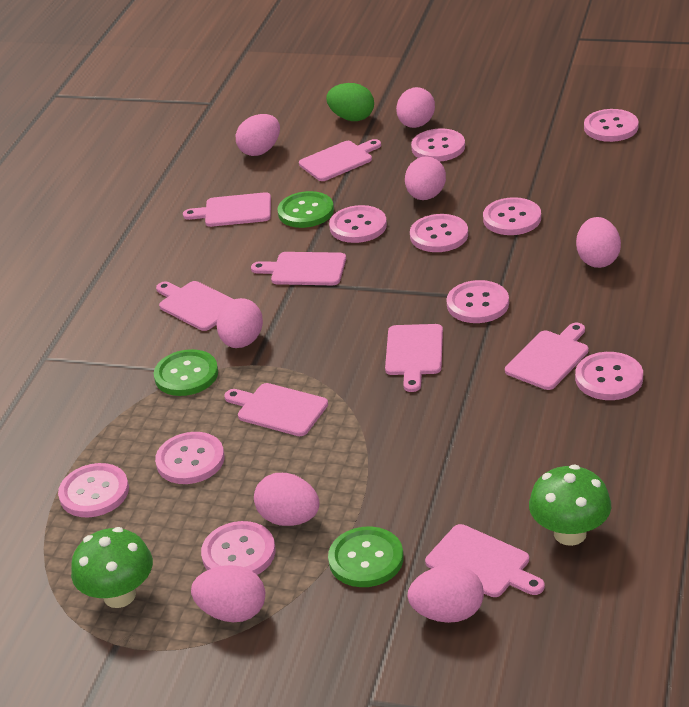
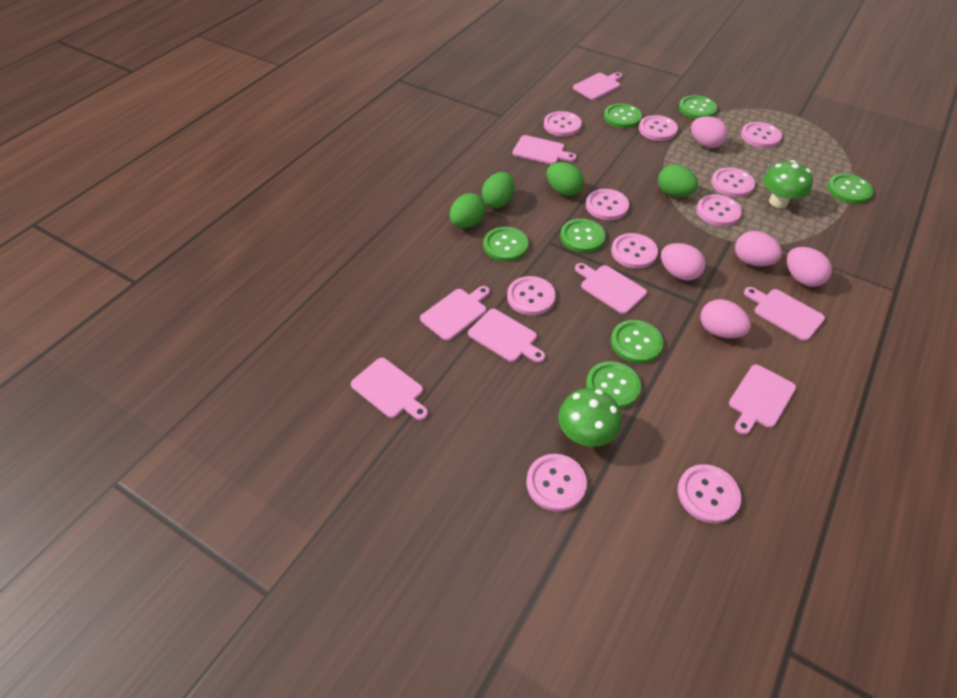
green button: 3 -> 7
green egg: 1 -> 4
pink egg: 8 -> 5

